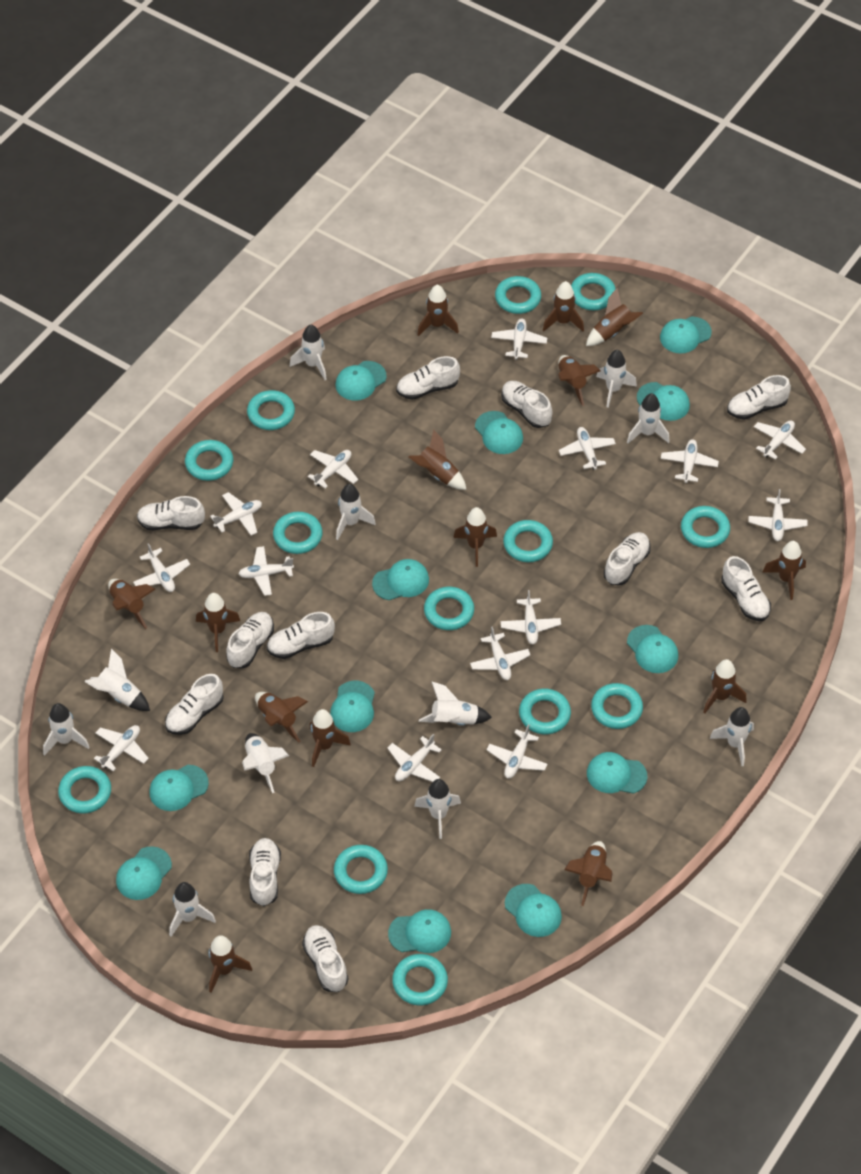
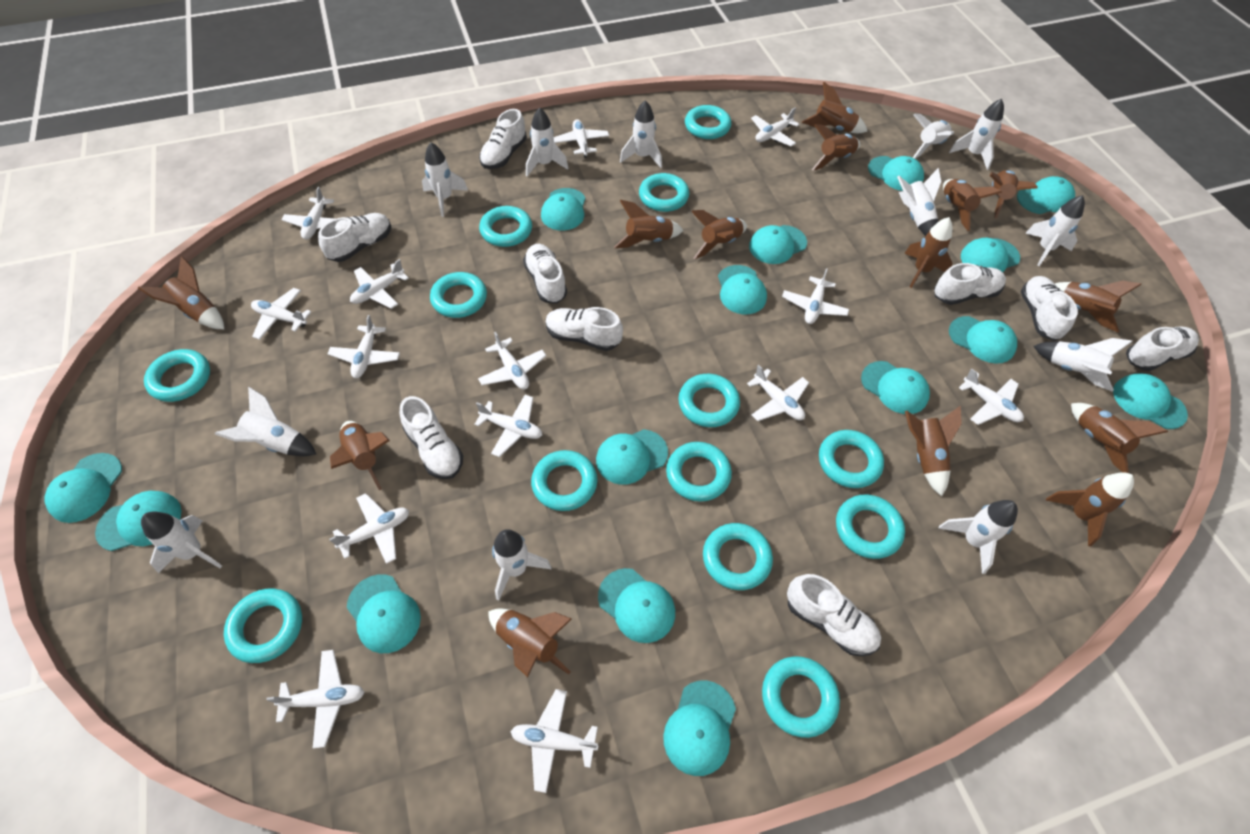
turquoise cap: 12 -> 15
white rocket: 11 -> 12
white shoe: 11 -> 9

